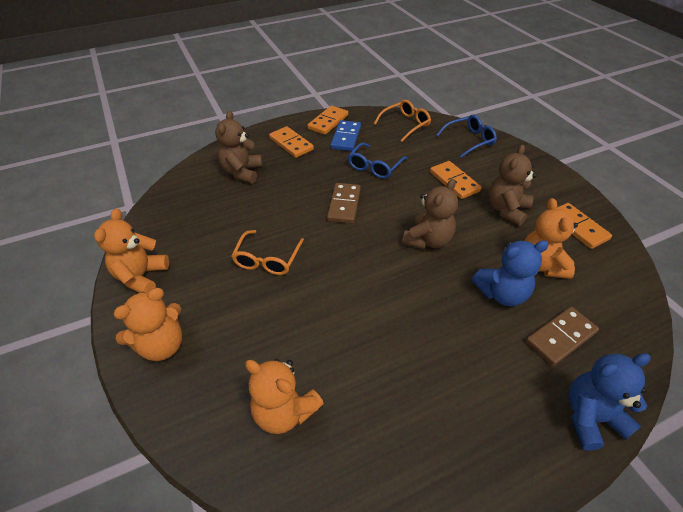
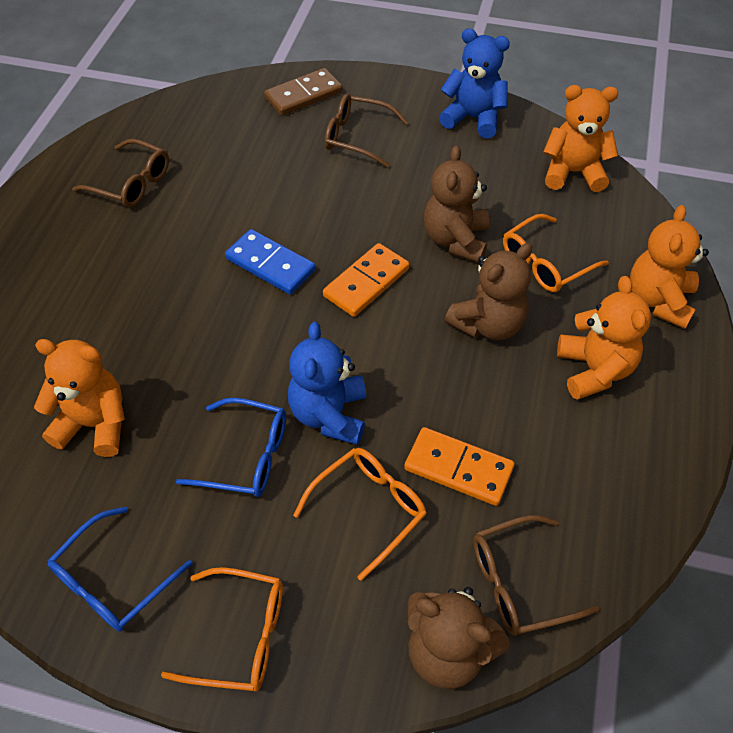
brown domino: 2 -> 1
brown glasses: 0 -> 3
orange domino: 4 -> 2
orange glasses: 2 -> 3

